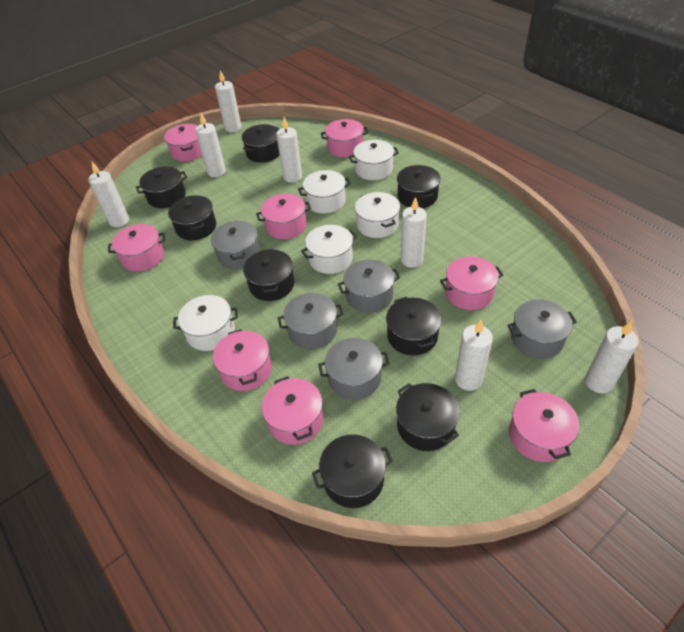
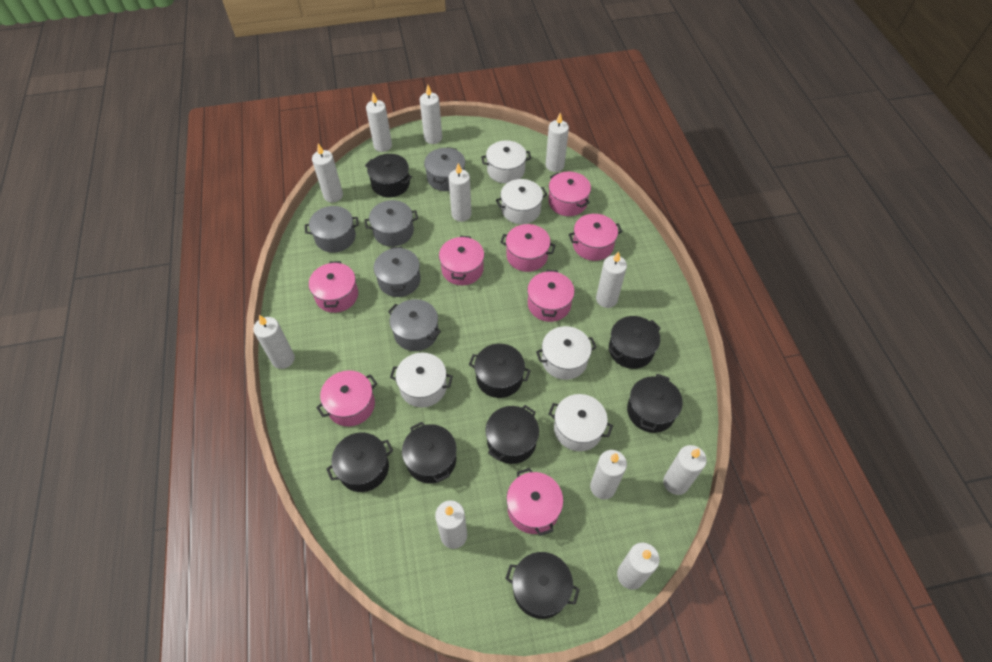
white candle: 7 -> 11

